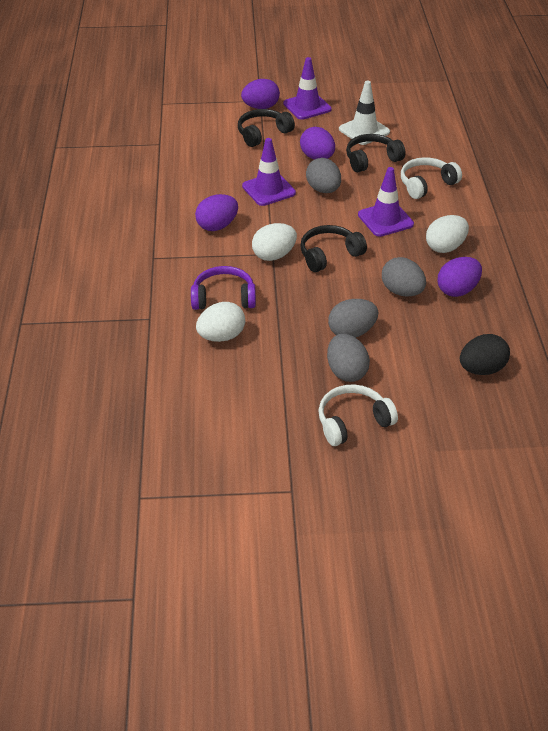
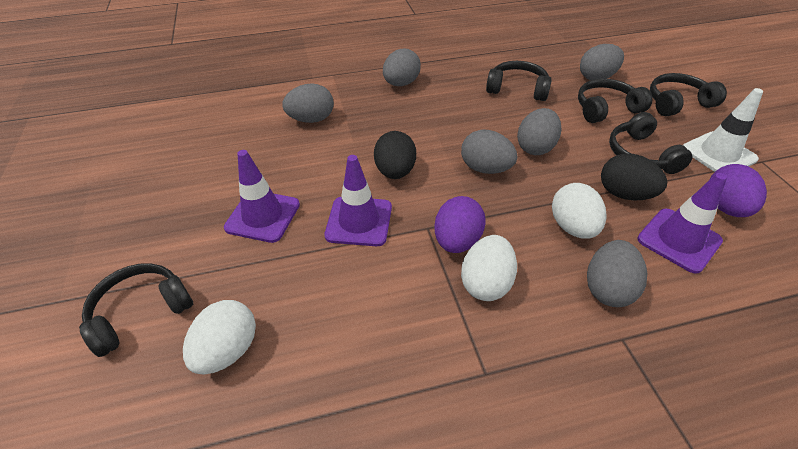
black egg: 1 -> 2
black headphones: 3 -> 5
grey egg: 4 -> 6
purple egg: 4 -> 2
purple headphones: 1 -> 0
white headphones: 2 -> 0

